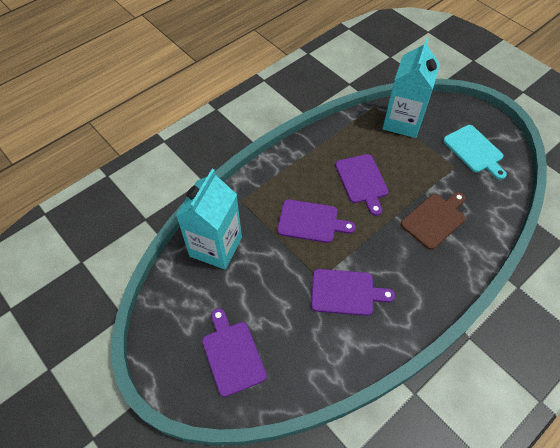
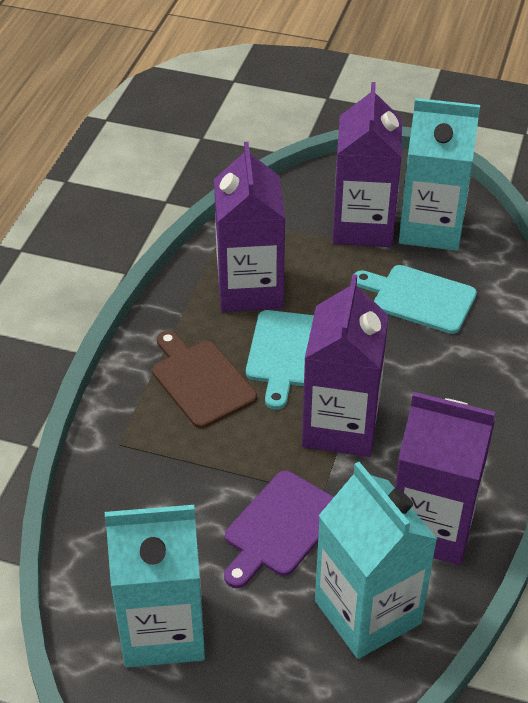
purple carton: 0 -> 4
purple cutting board: 4 -> 1
turquoise carton: 2 -> 3
turquoise cutting board: 1 -> 2

